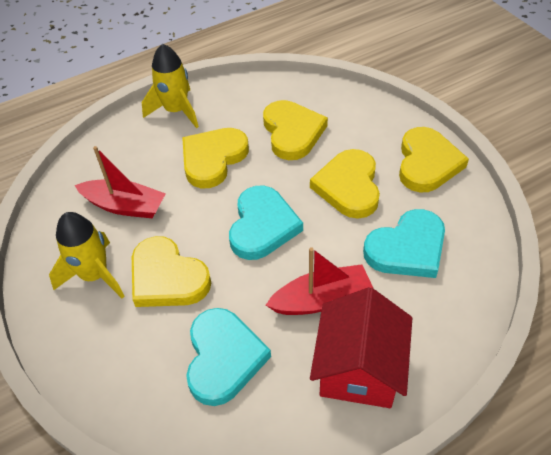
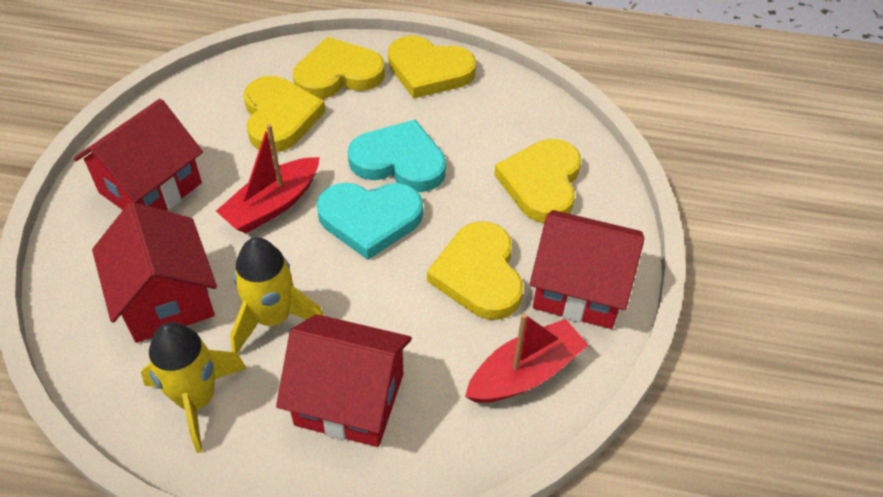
red house: 1 -> 4
turquoise heart: 3 -> 2

